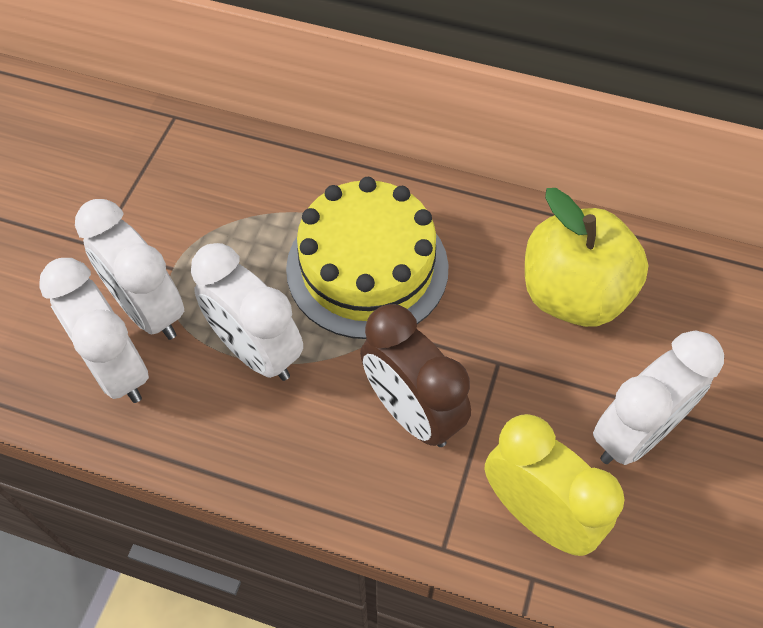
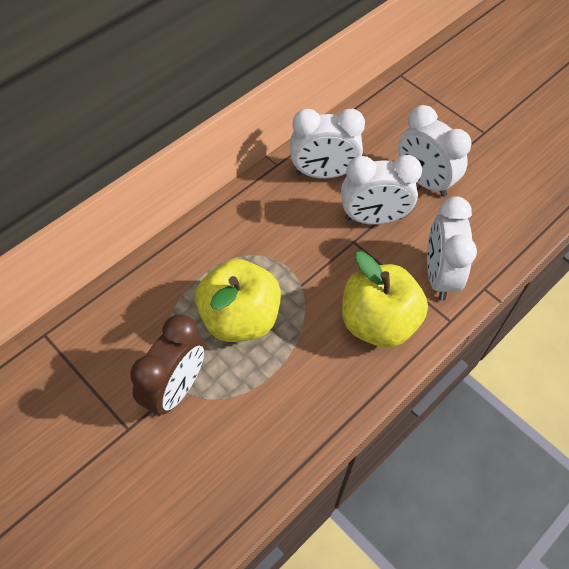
yellow apple: 1 -> 2
yellow cake: 1 -> 0
yellow clock: 1 -> 0

